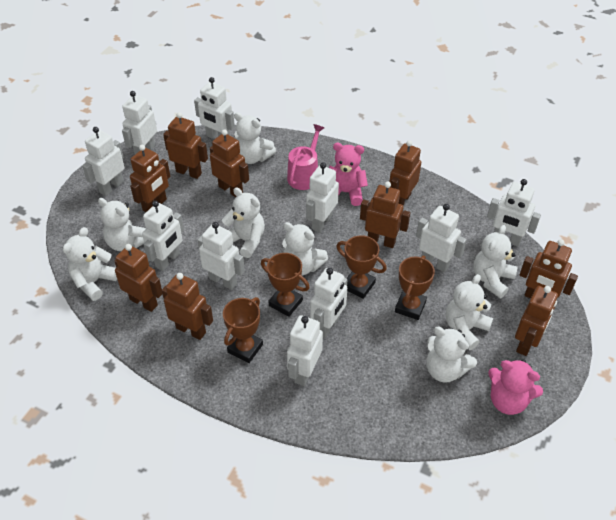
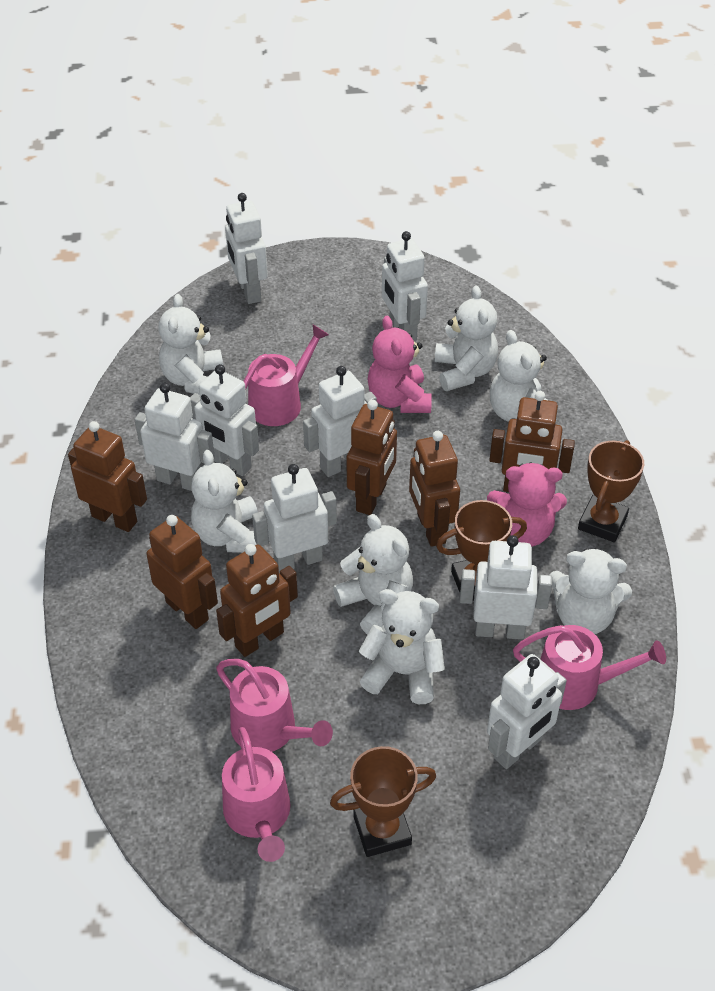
brown robot: 9 -> 6
brown trophy: 4 -> 3
pink watering can: 1 -> 4
white robot: 10 -> 8
white teddy bear: 8 -> 7

